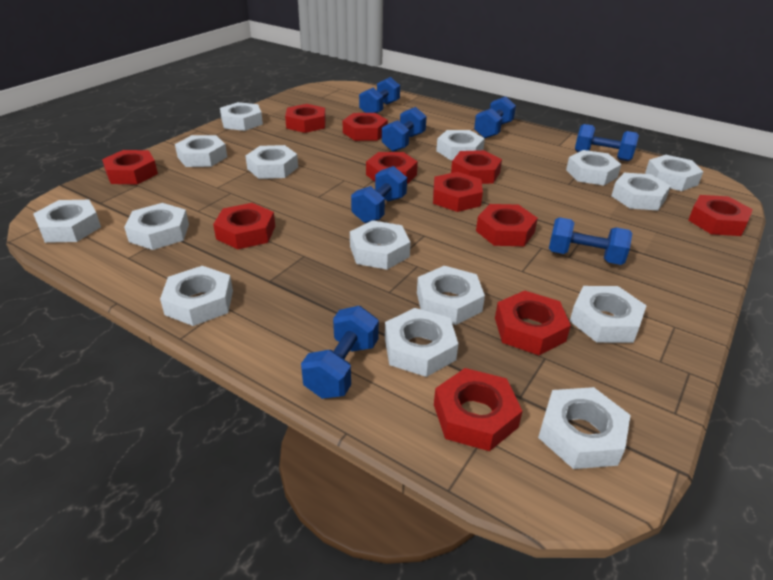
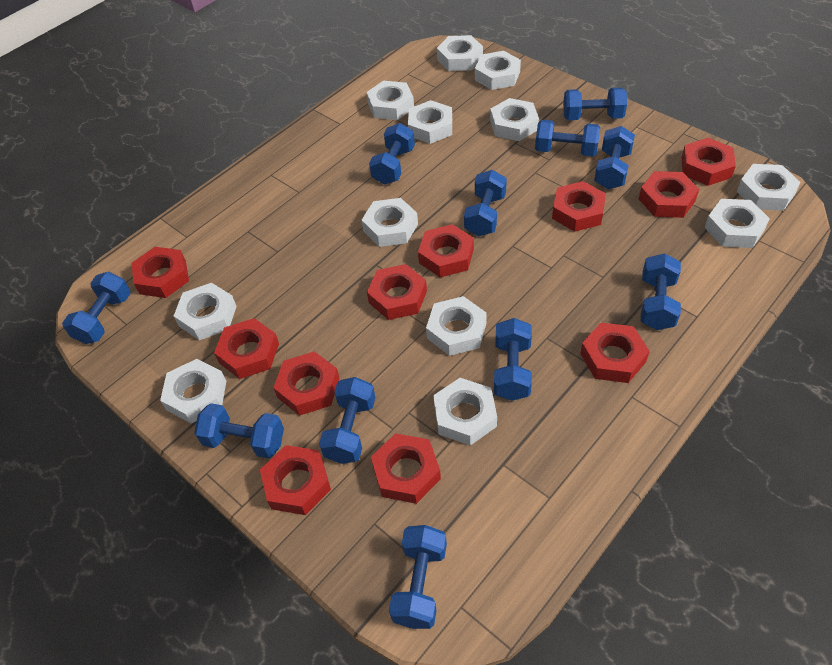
blue dumbbell: 7 -> 11
white nut: 15 -> 12

